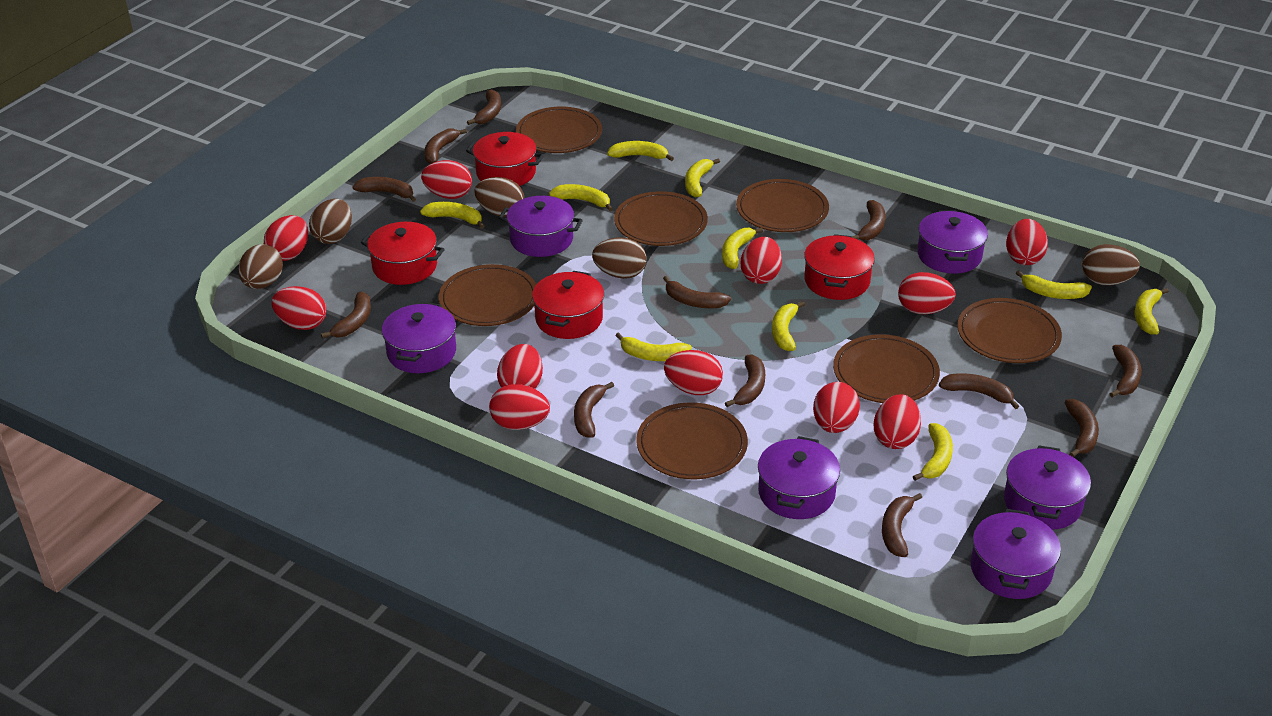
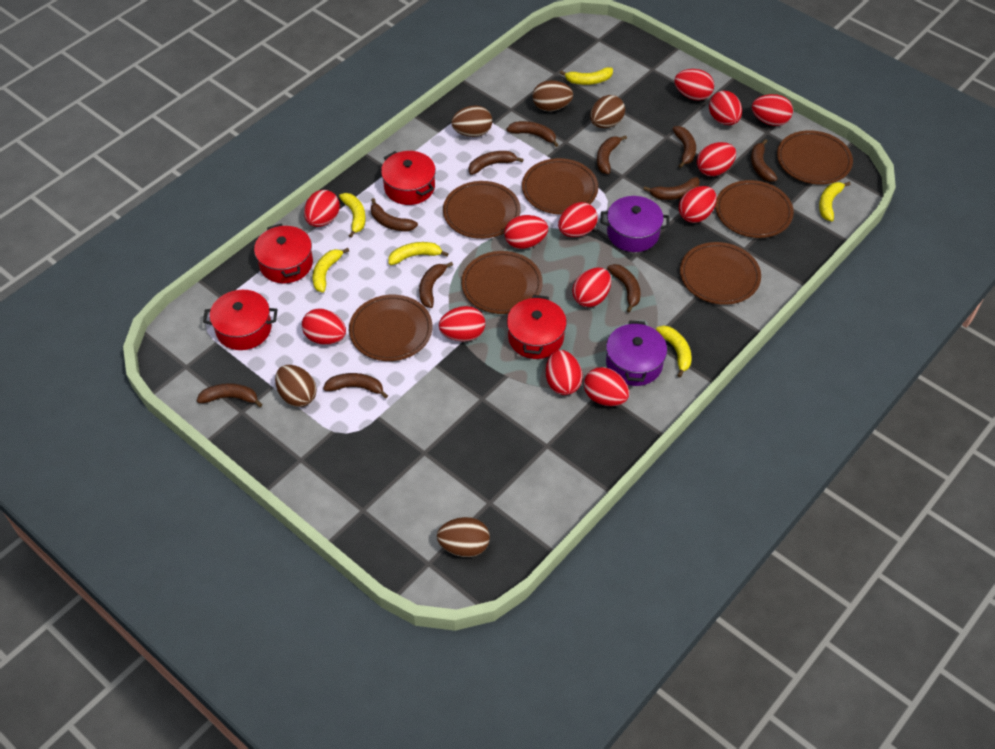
brown banana: 12 -> 11
purple pot: 6 -> 2
red egg: 11 -> 13
yellow banana: 10 -> 6

